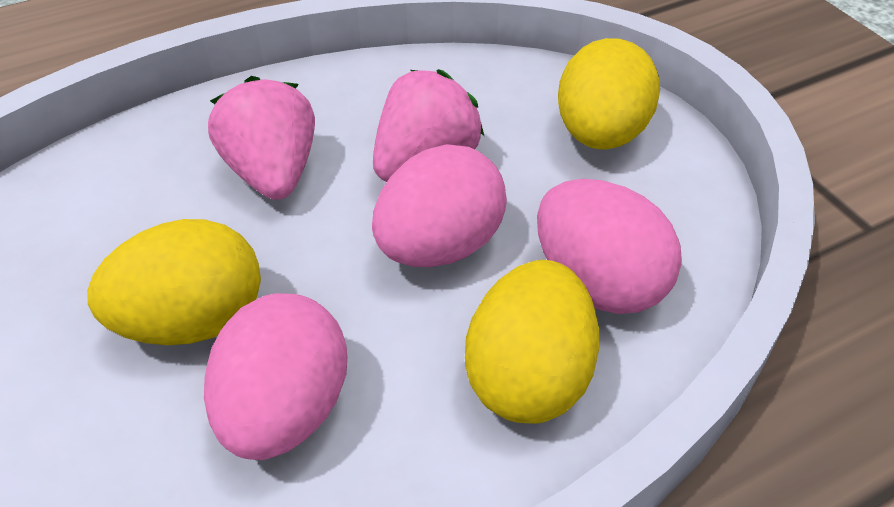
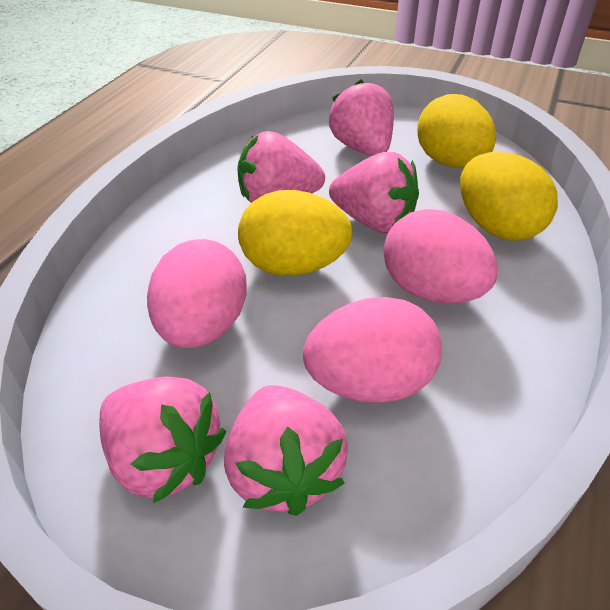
pink strawberry: 2 -> 5

